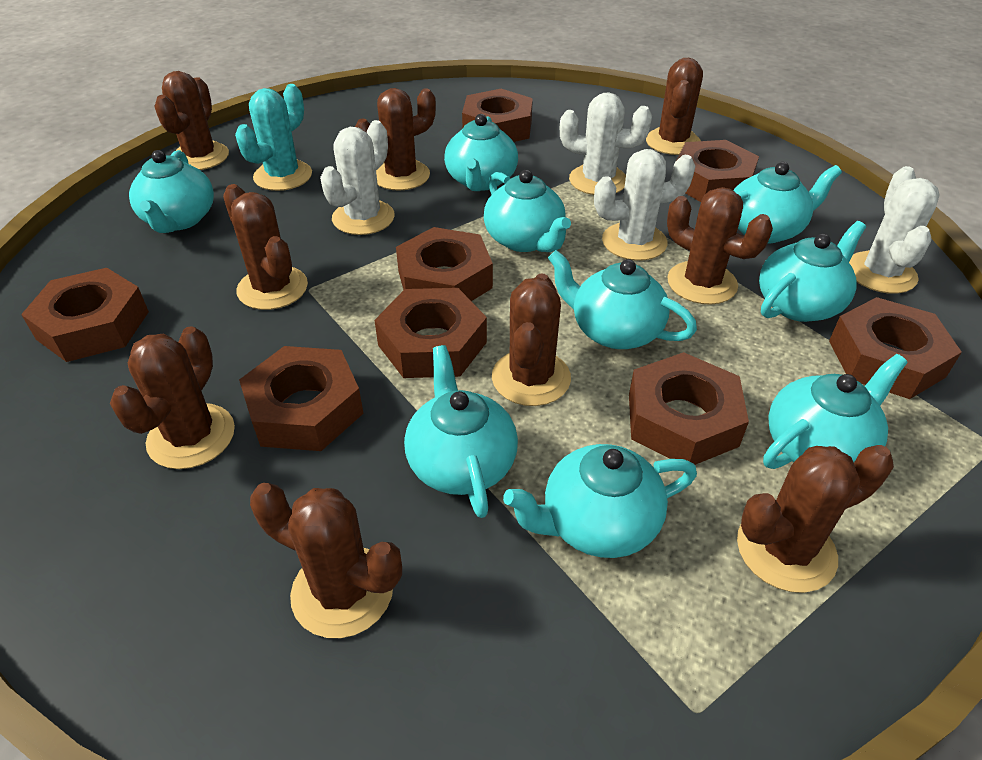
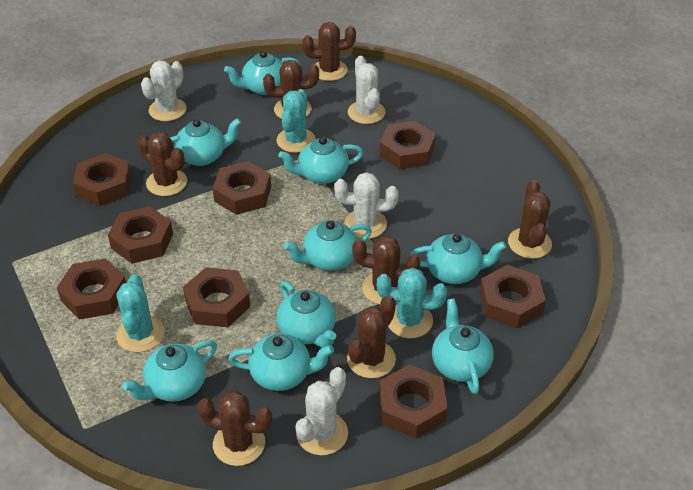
brown cactus: 9 -> 7
turquoise cactus: 1 -> 3

